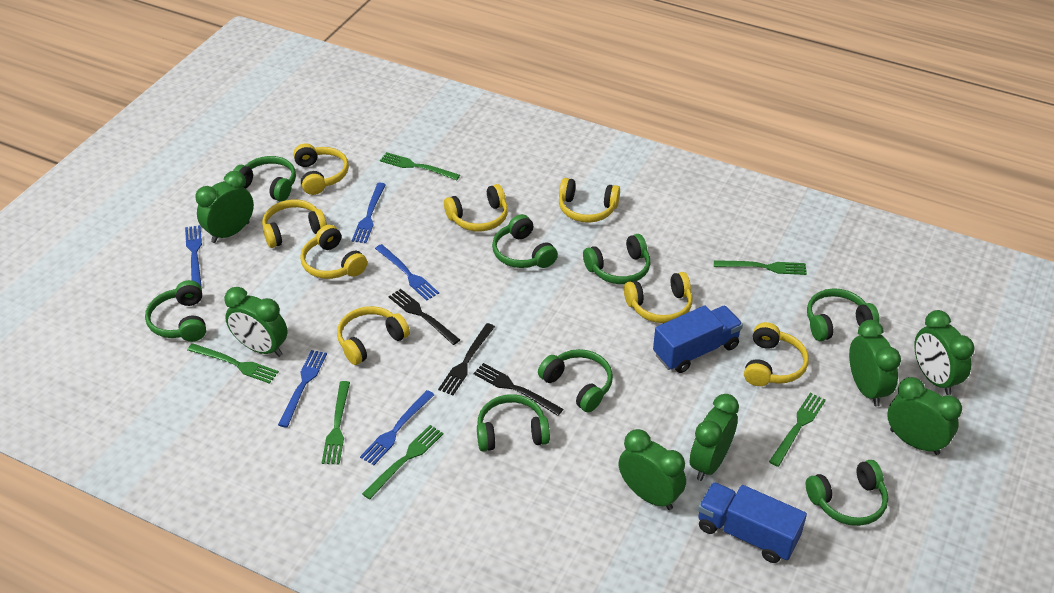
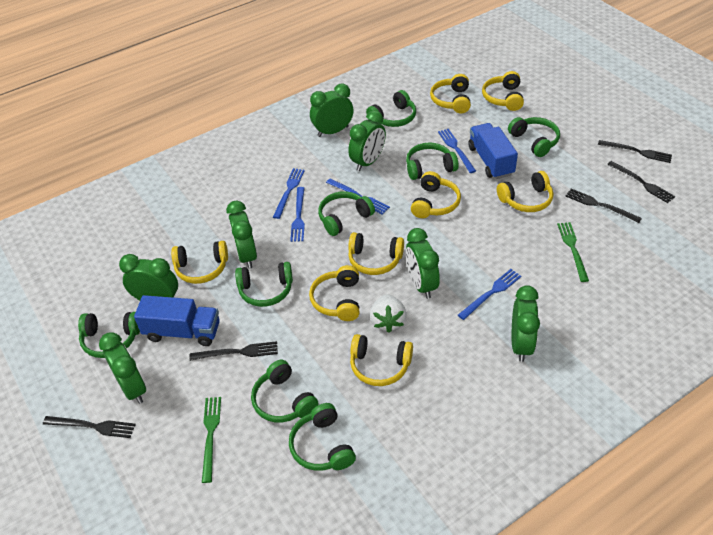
black fork: 3 -> 5
green fork: 6 -> 2
white strawberry: 0 -> 1

